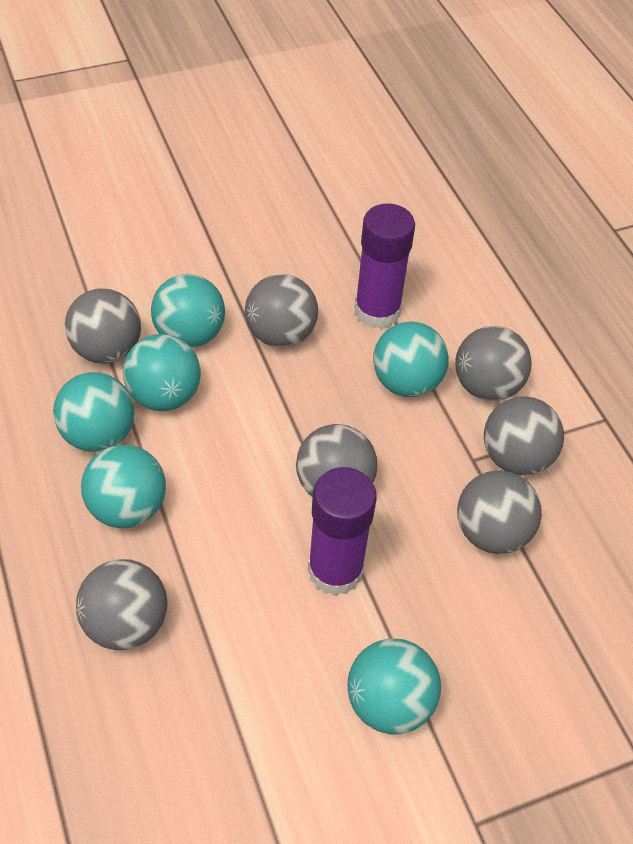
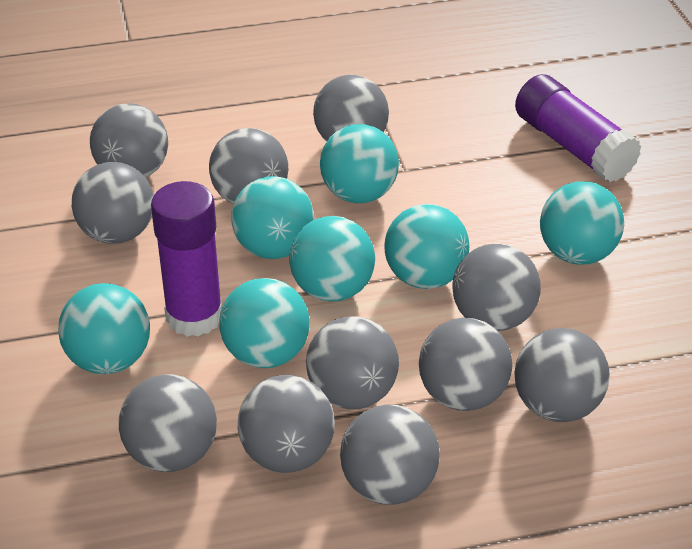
grey ball: 7 -> 11
turquoise ball: 6 -> 7

